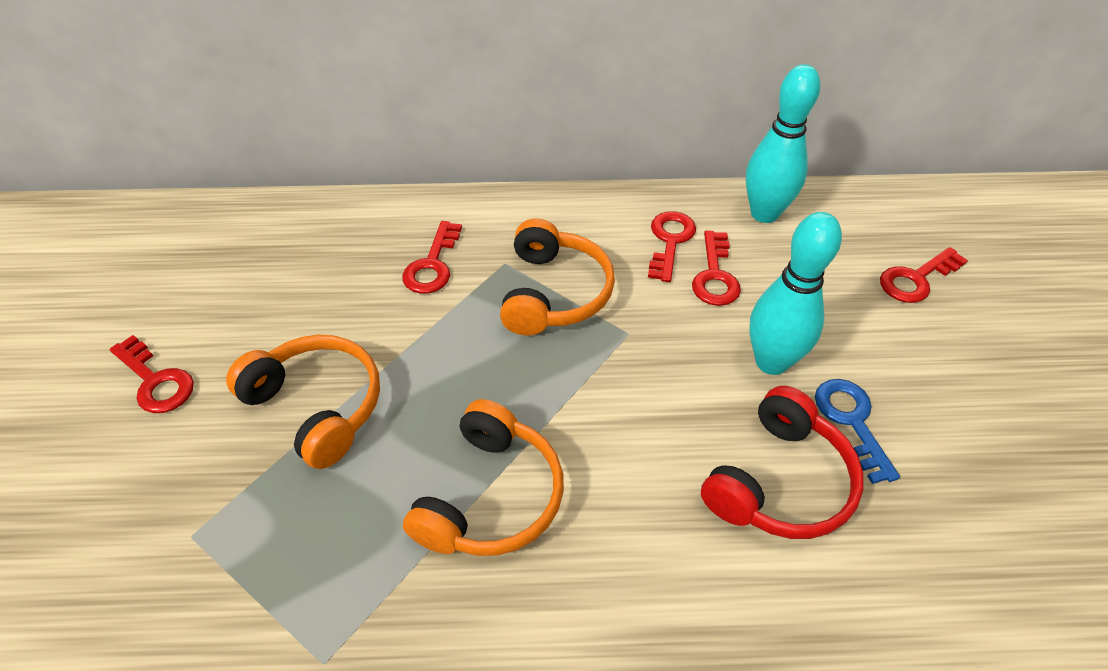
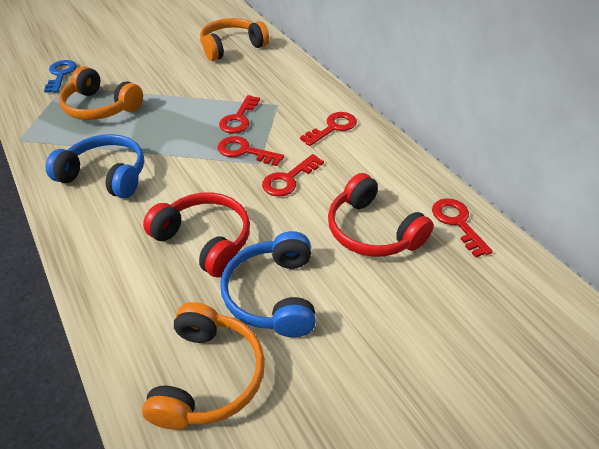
blue headphones: 0 -> 2
red headphones: 1 -> 2
turquoise bowling pin: 2 -> 0

